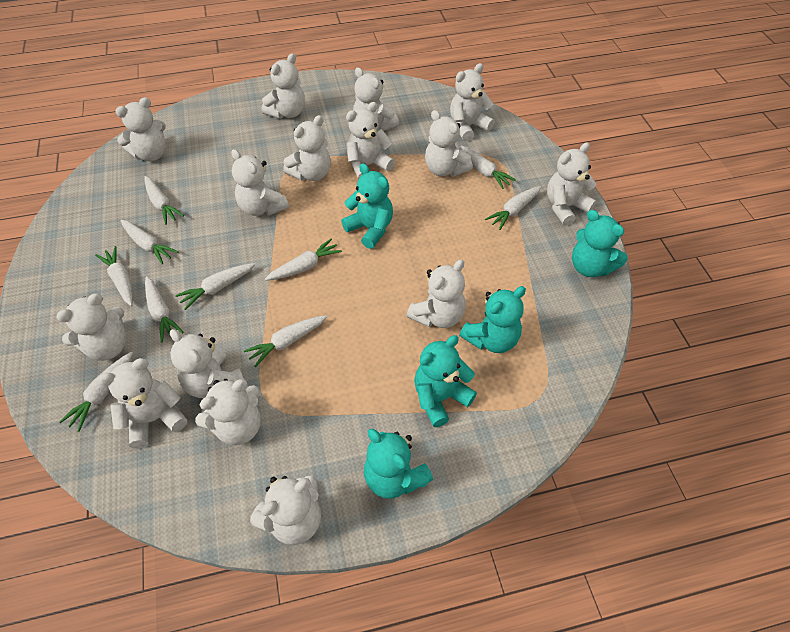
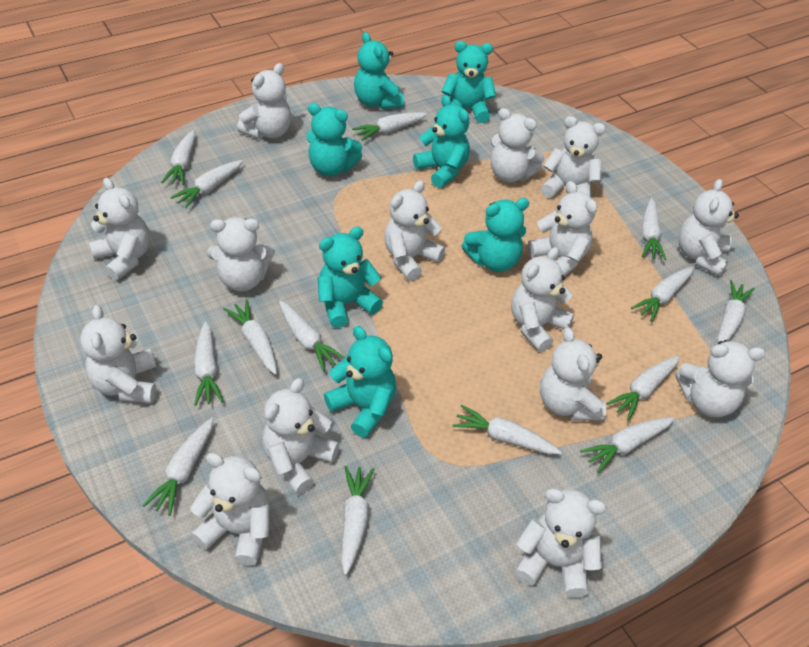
turquoise teddy bear: 5 -> 7
white carrot: 10 -> 14

